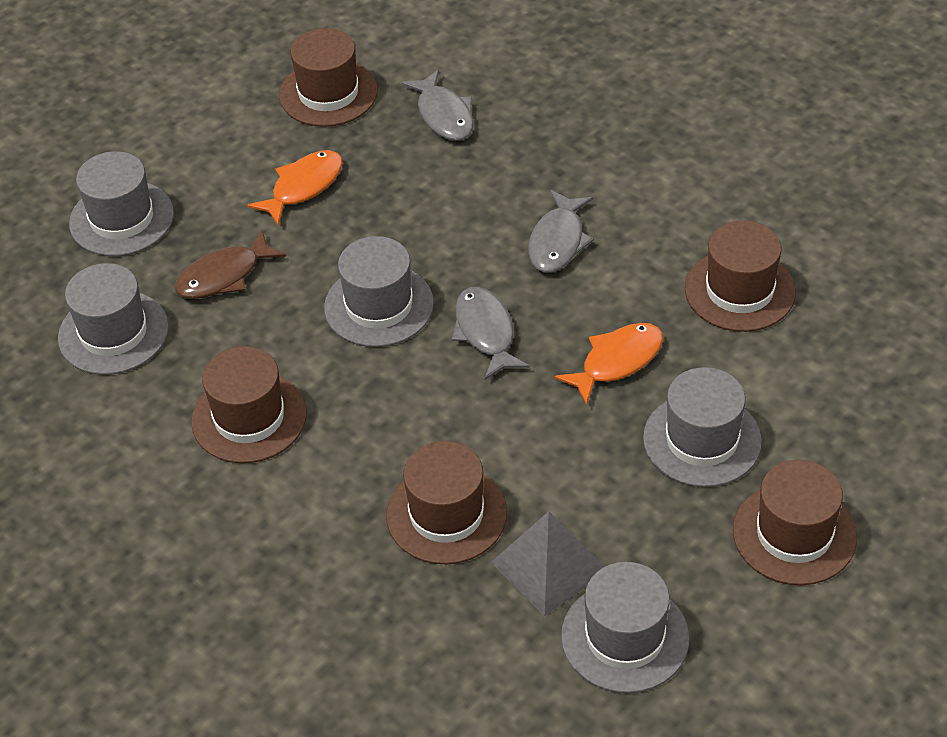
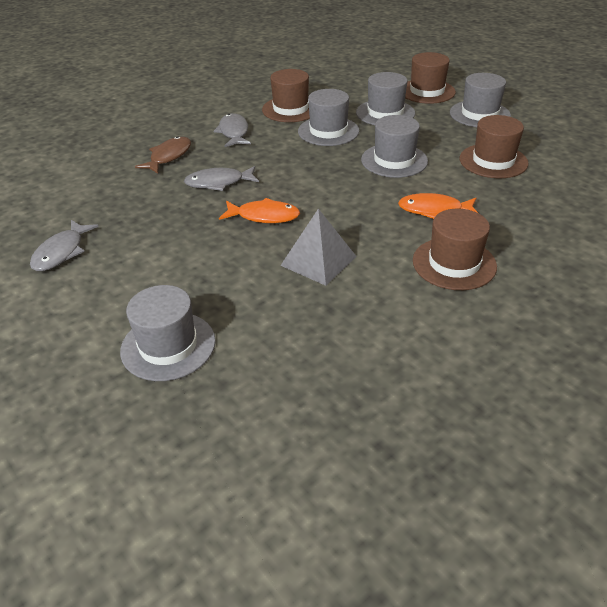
brown hat: 5 -> 4

